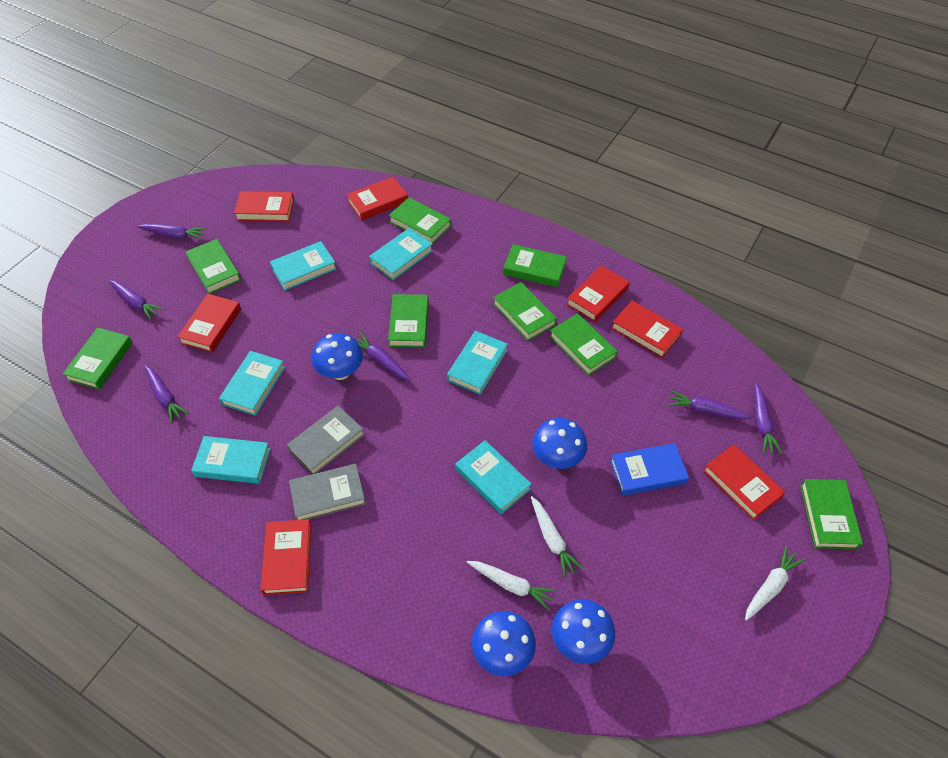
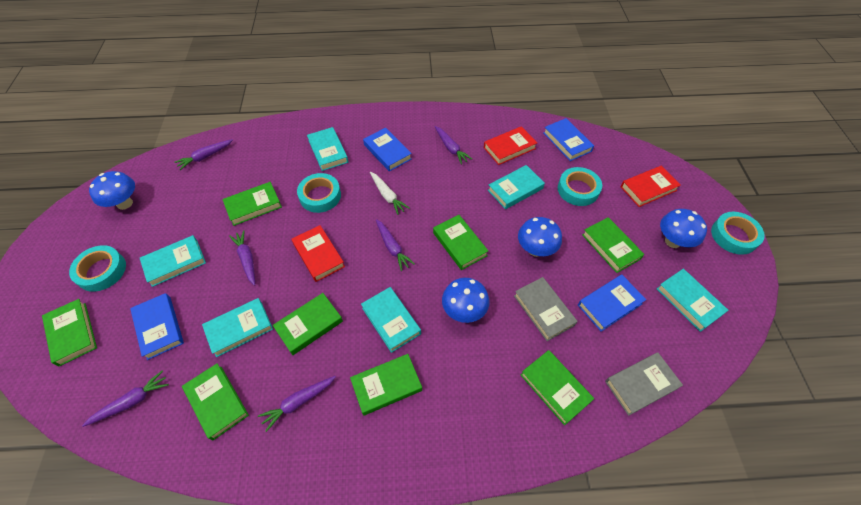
blue book: 1 -> 4
red book: 7 -> 3
turquoise tape: 0 -> 4
white carrot: 3 -> 1

